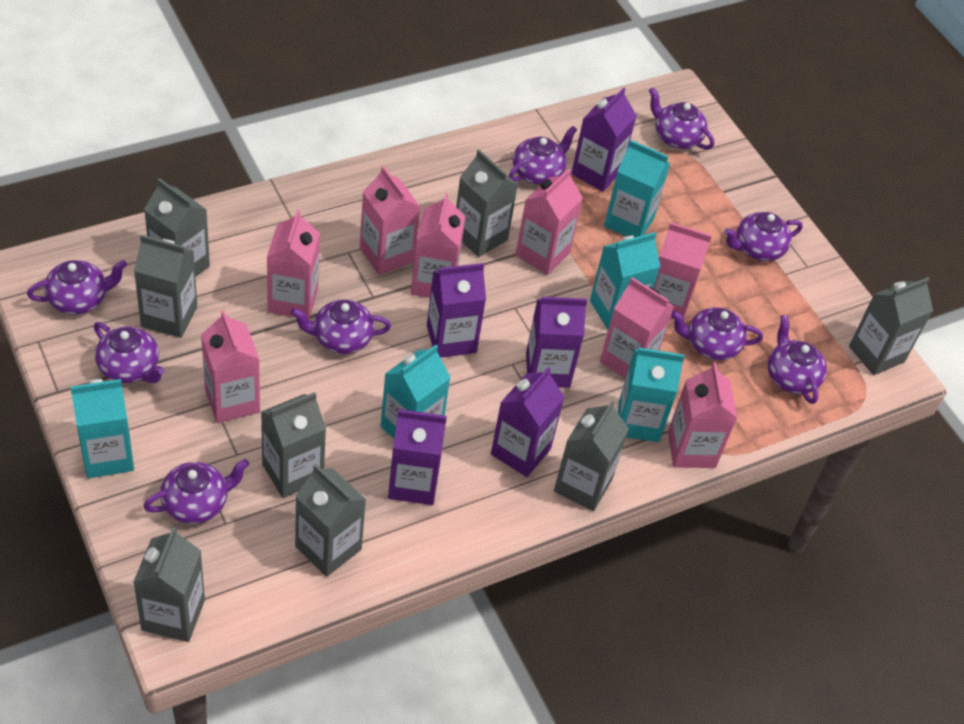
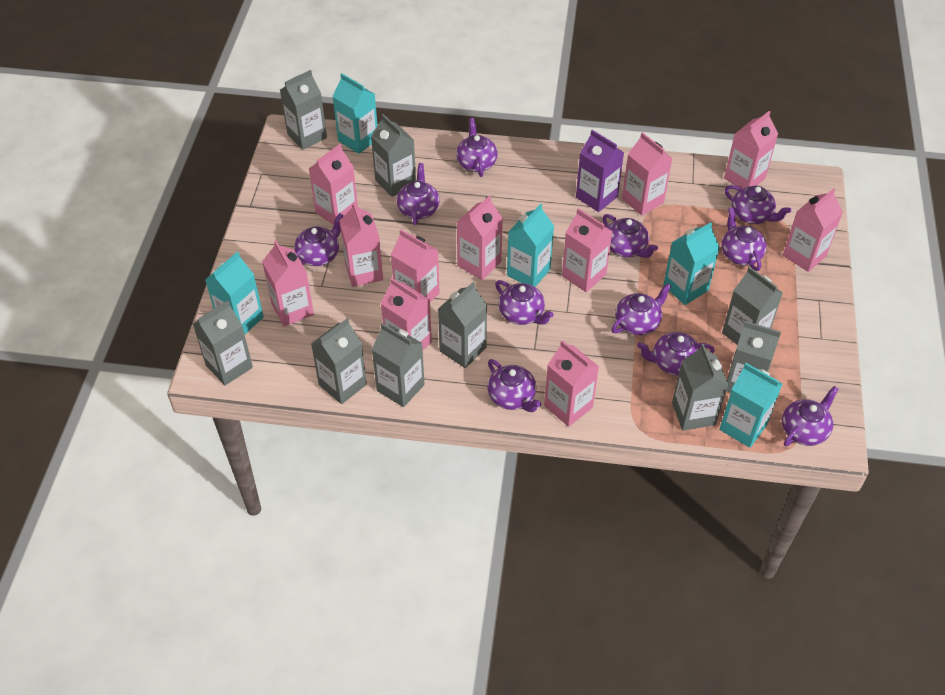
grey carton: 8 -> 9
pink carton: 8 -> 11
purple carton: 5 -> 1
purple teapot: 9 -> 11

